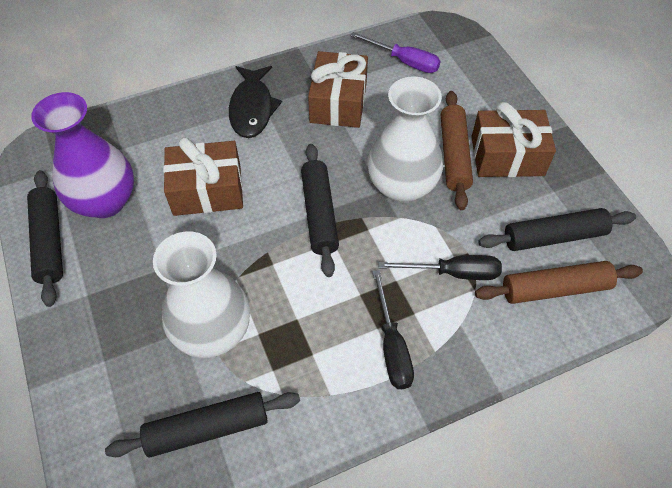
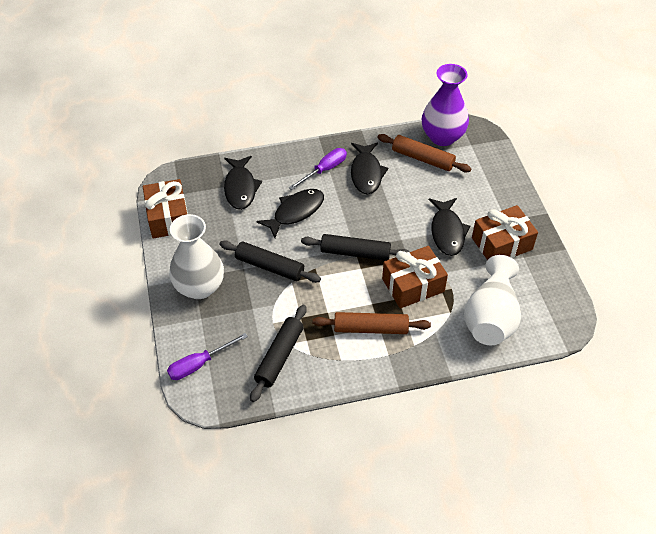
black fish: 1 -> 4
black rolling pin: 4 -> 3
black screwdriver: 2 -> 0
purple screwdriver: 1 -> 2

